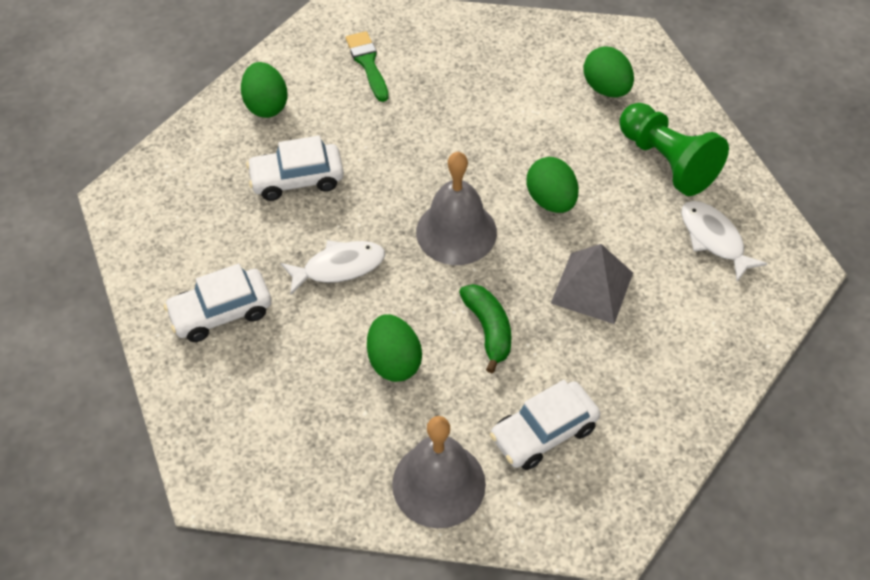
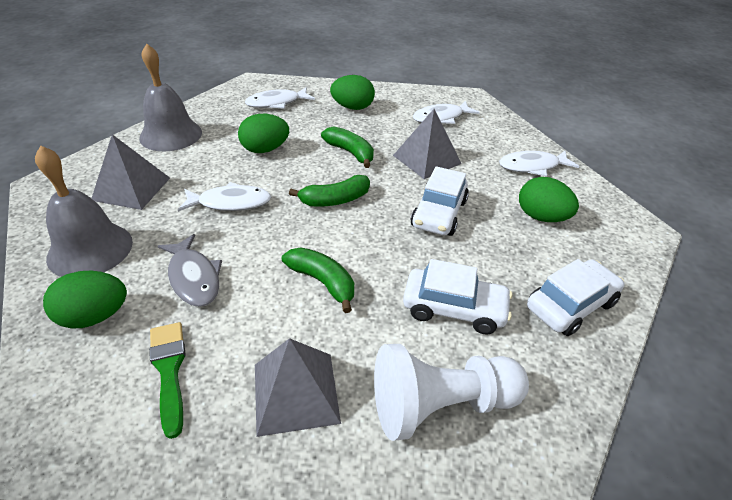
green banana: 1 -> 3
green pawn: 1 -> 0
grey fish: 0 -> 1
grey pyramid: 1 -> 3
white fish: 2 -> 4
white pawn: 0 -> 1

